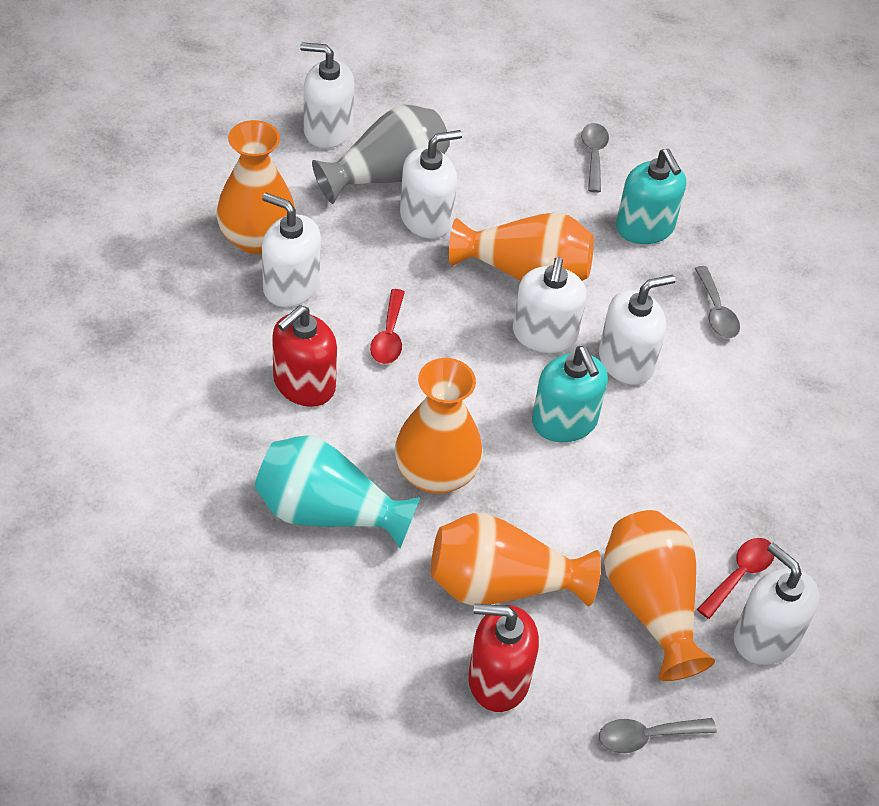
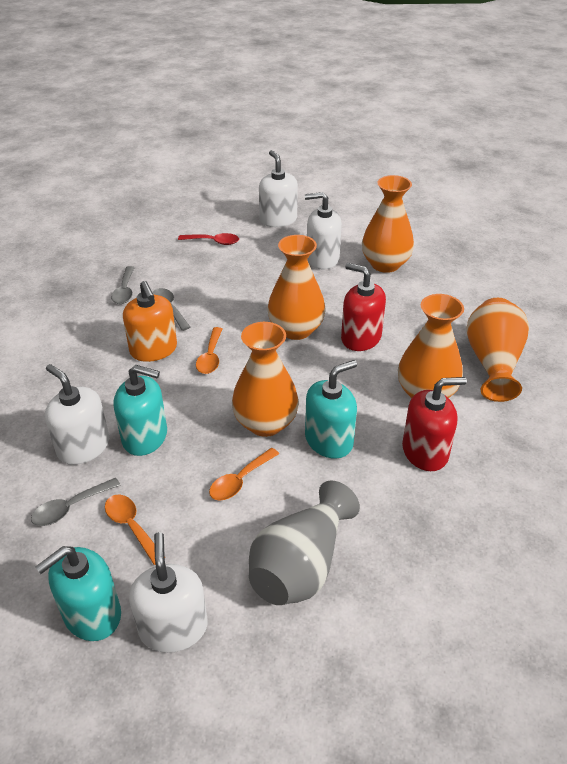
orange soap dispenser: 0 -> 1
orange spoon: 0 -> 3
red spoon: 2 -> 1
turquoise soap dispenser: 2 -> 3
turquoise vase: 1 -> 0
white soap dispenser: 6 -> 4

